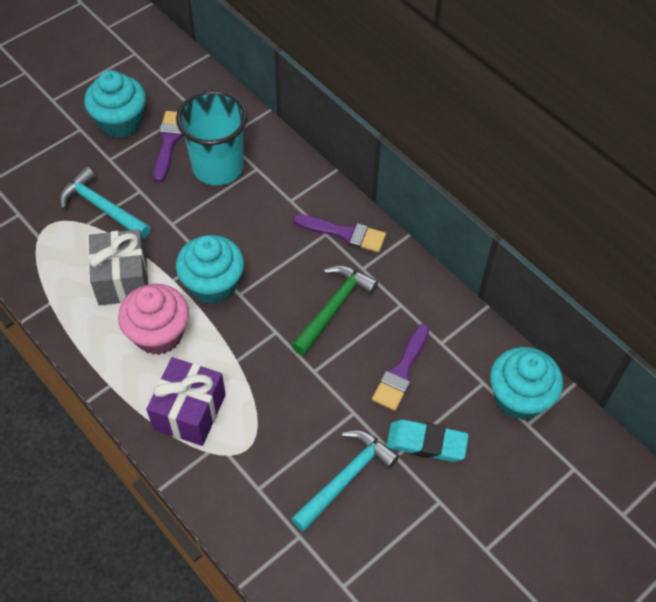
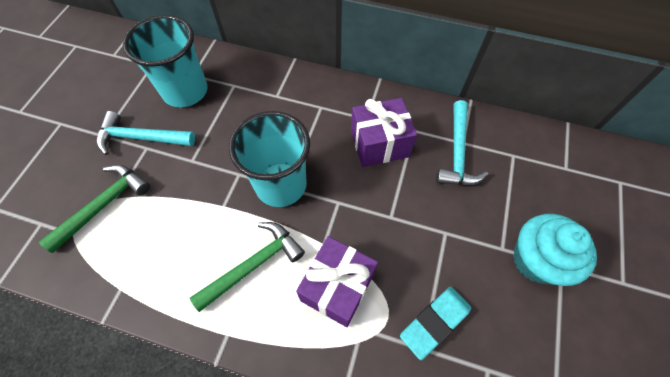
green hammer: 1 -> 2
grey gift: 1 -> 0
pink cupcake: 1 -> 0
purple brush: 3 -> 0
purple gift: 1 -> 2
turquoise cup: 1 -> 2
turquoise cupcake: 3 -> 1

